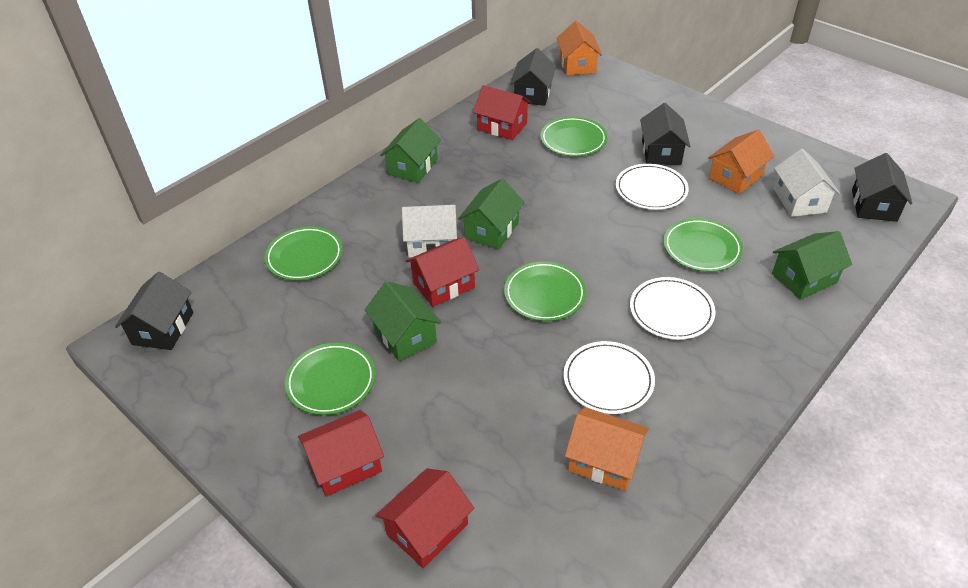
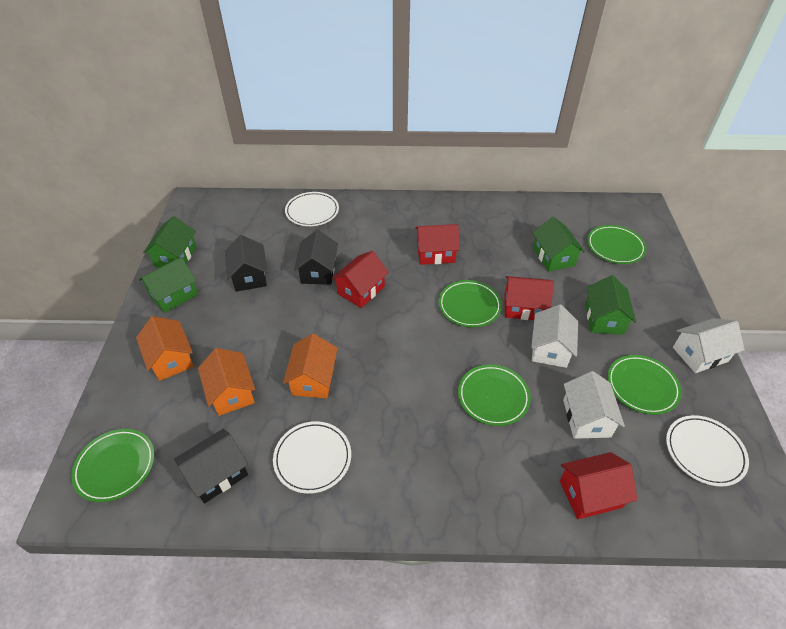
black house: 4 -> 3
white house: 2 -> 3

